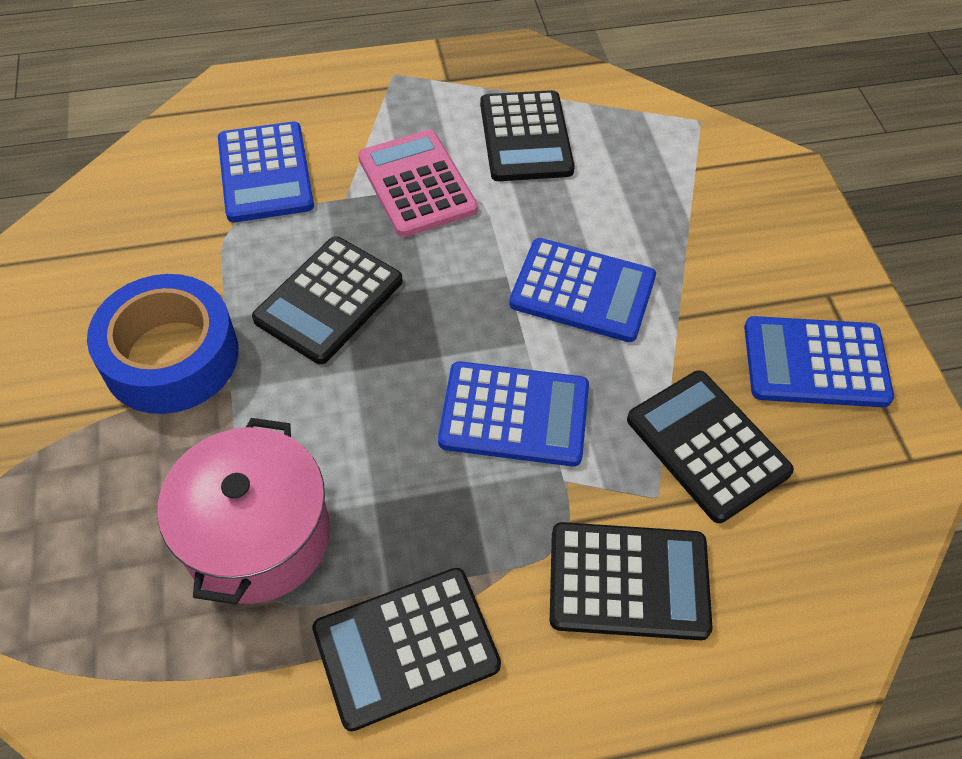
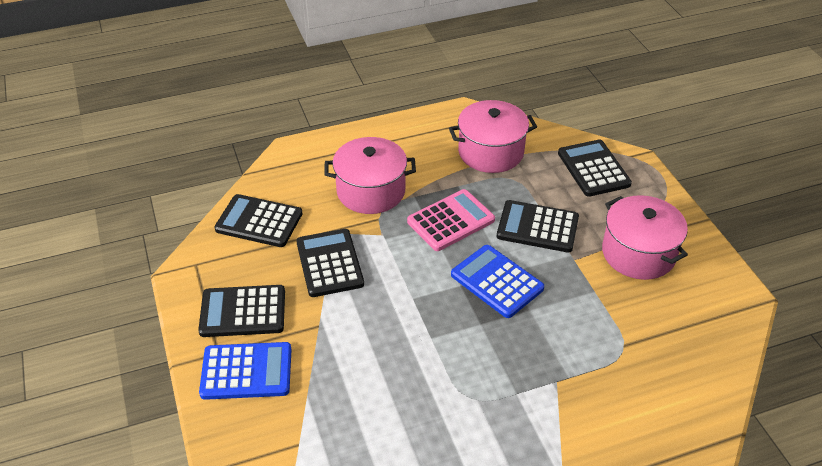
blue calculator: 4 -> 2
blue tape: 1 -> 0
pink pot: 1 -> 3

